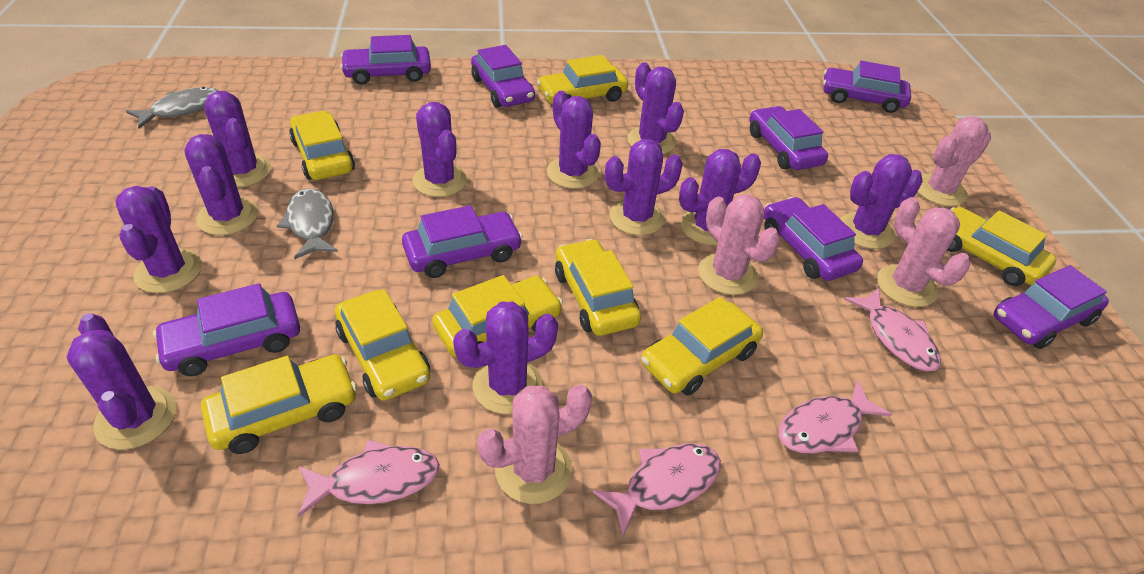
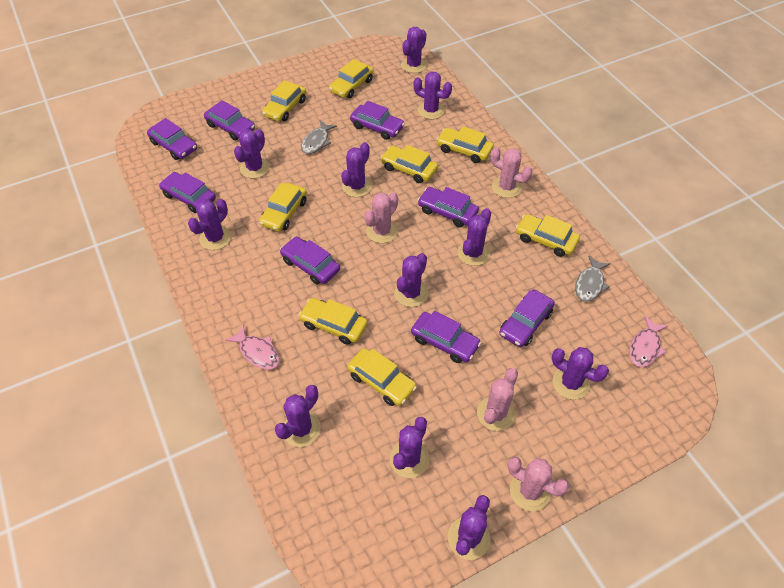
pink fish: 4 -> 2

